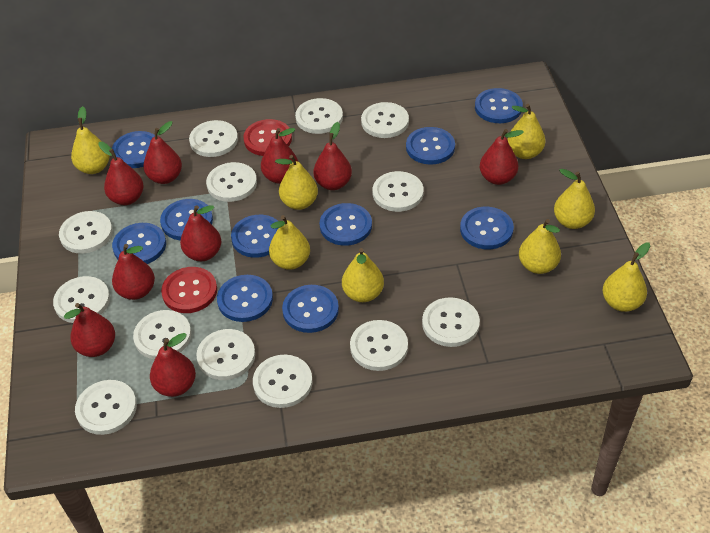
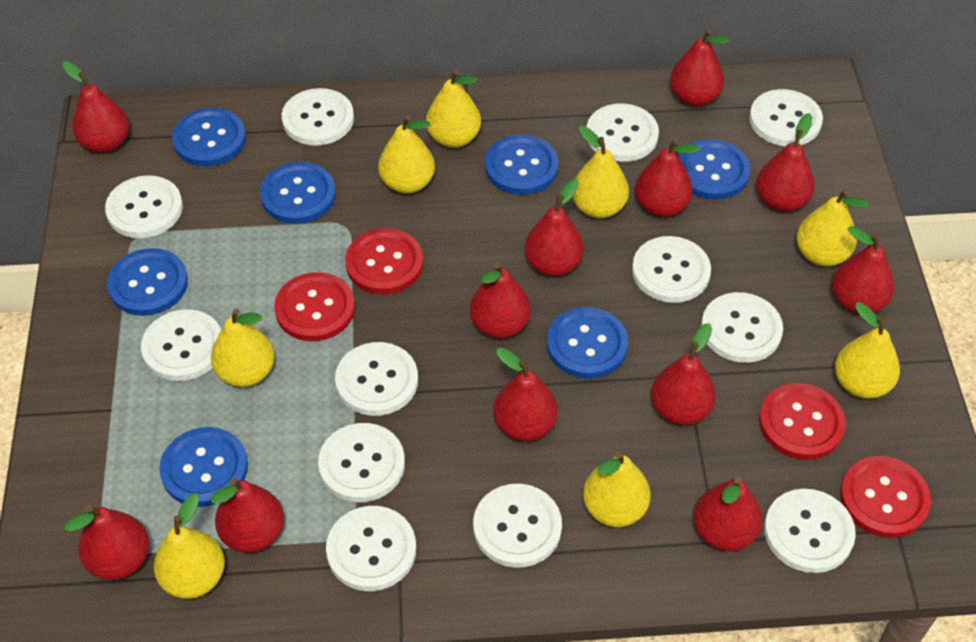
blue button: 10 -> 7
red button: 2 -> 4
red pear: 9 -> 12
white button: 13 -> 12

